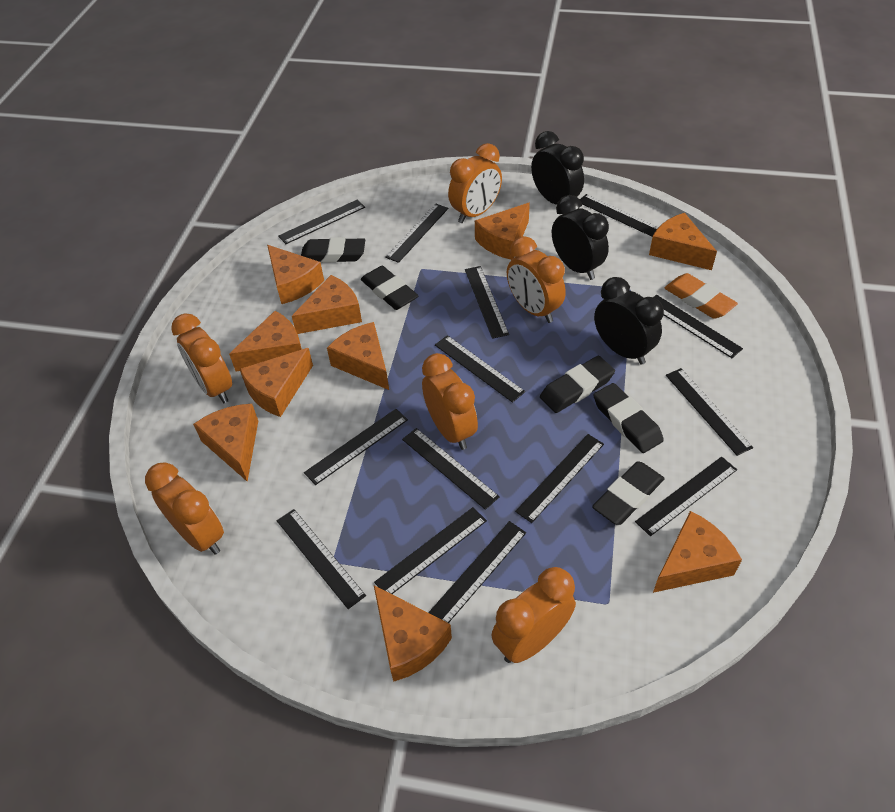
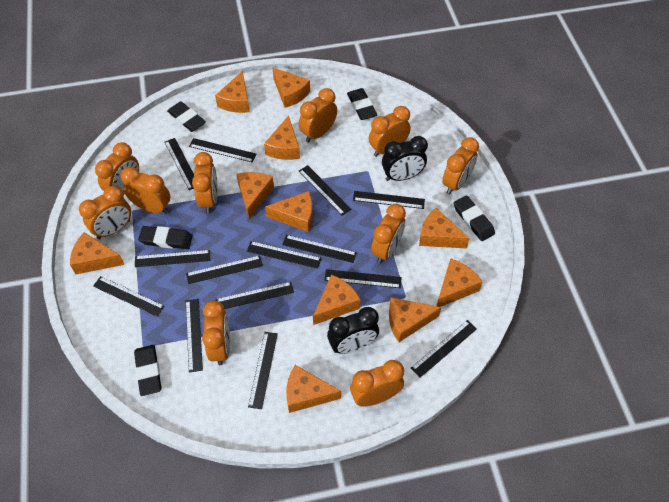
black clock: 3 -> 2
orange cheese: 10 -> 11
orange clock: 6 -> 10
orange eraser: 1 -> 0

